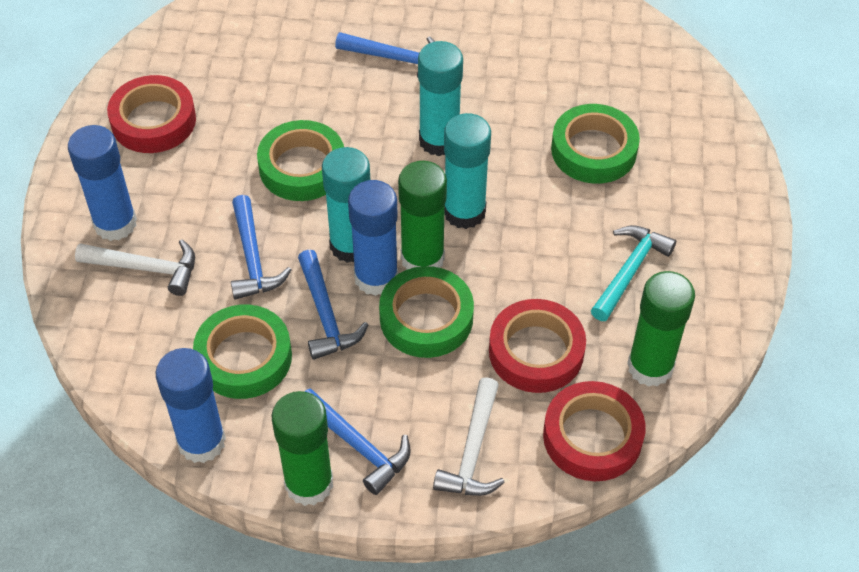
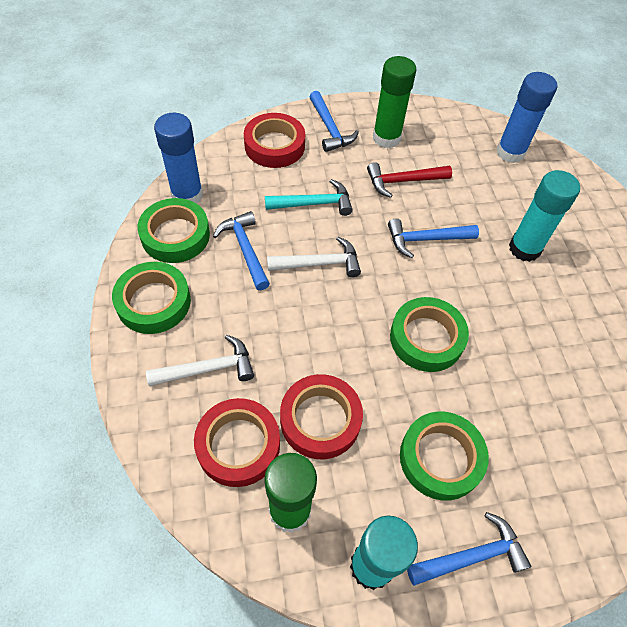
blue glue stick: 3 -> 2
green glue stick: 3 -> 2
red hammer: 0 -> 1
turquoise glue stick: 3 -> 2

